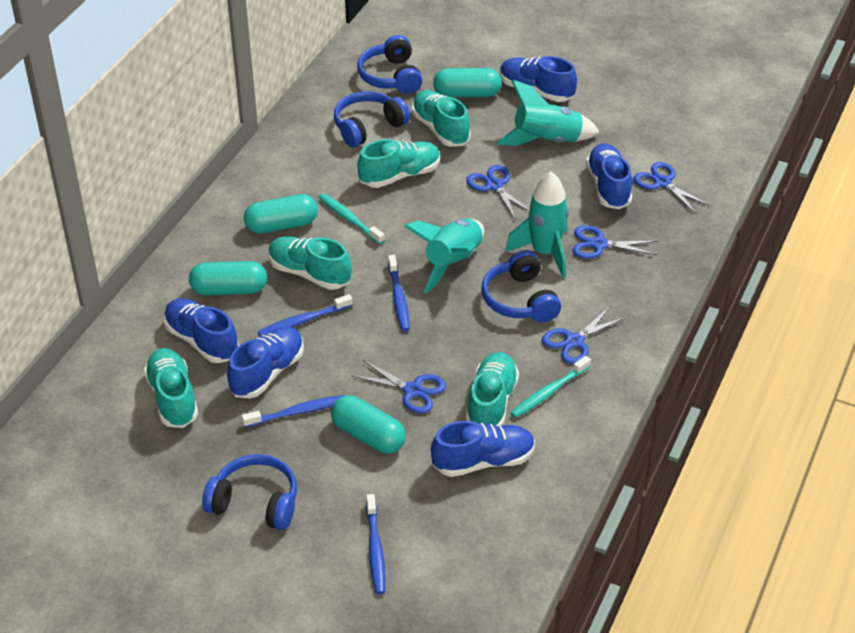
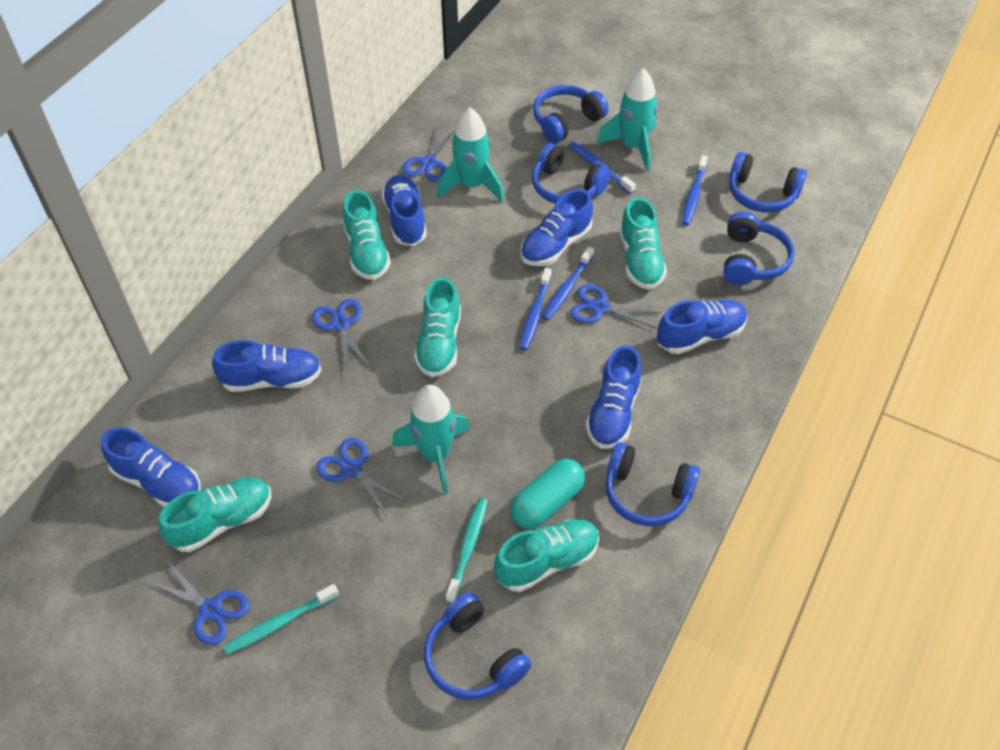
blue headphones: 4 -> 6
blue shoe: 5 -> 6
turquoise capsule: 4 -> 1

